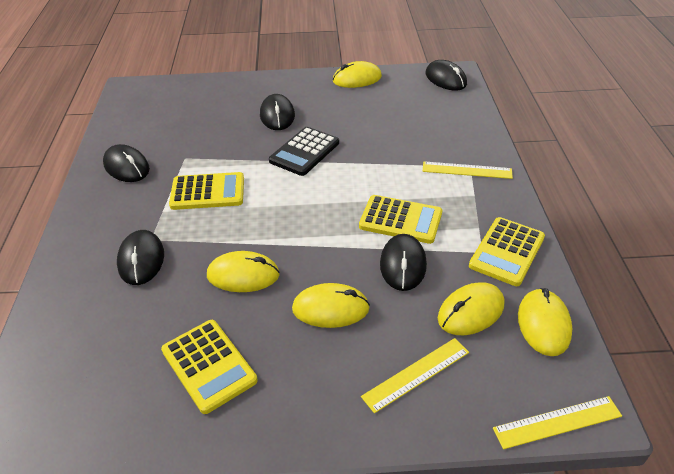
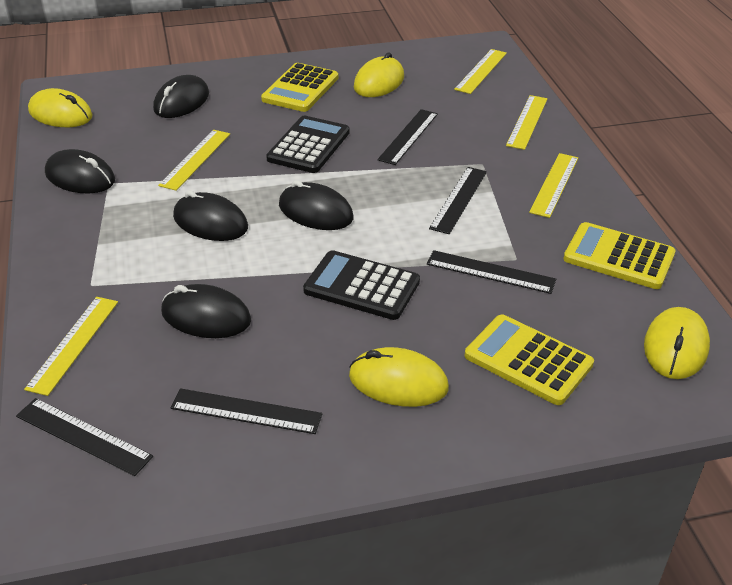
black calculator: 1 -> 2
black ruler: 0 -> 5
yellow calculator: 4 -> 3
yellow mouse: 5 -> 4
yellow ruler: 3 -> 5

